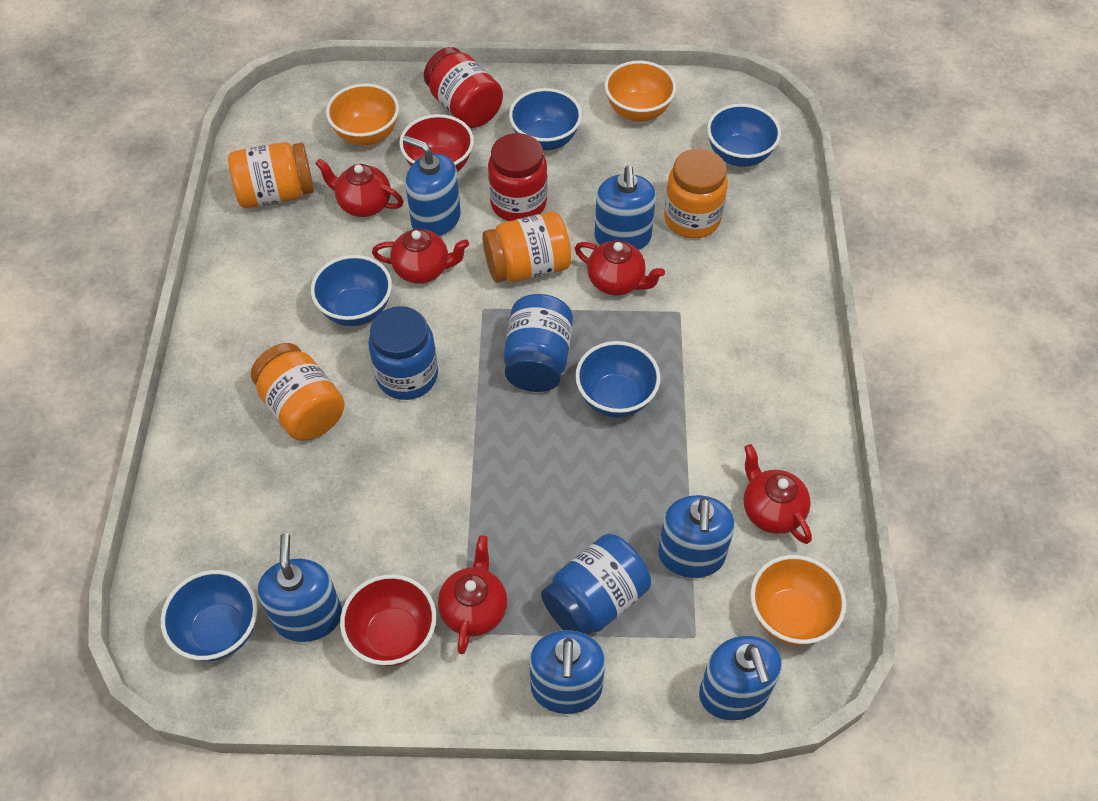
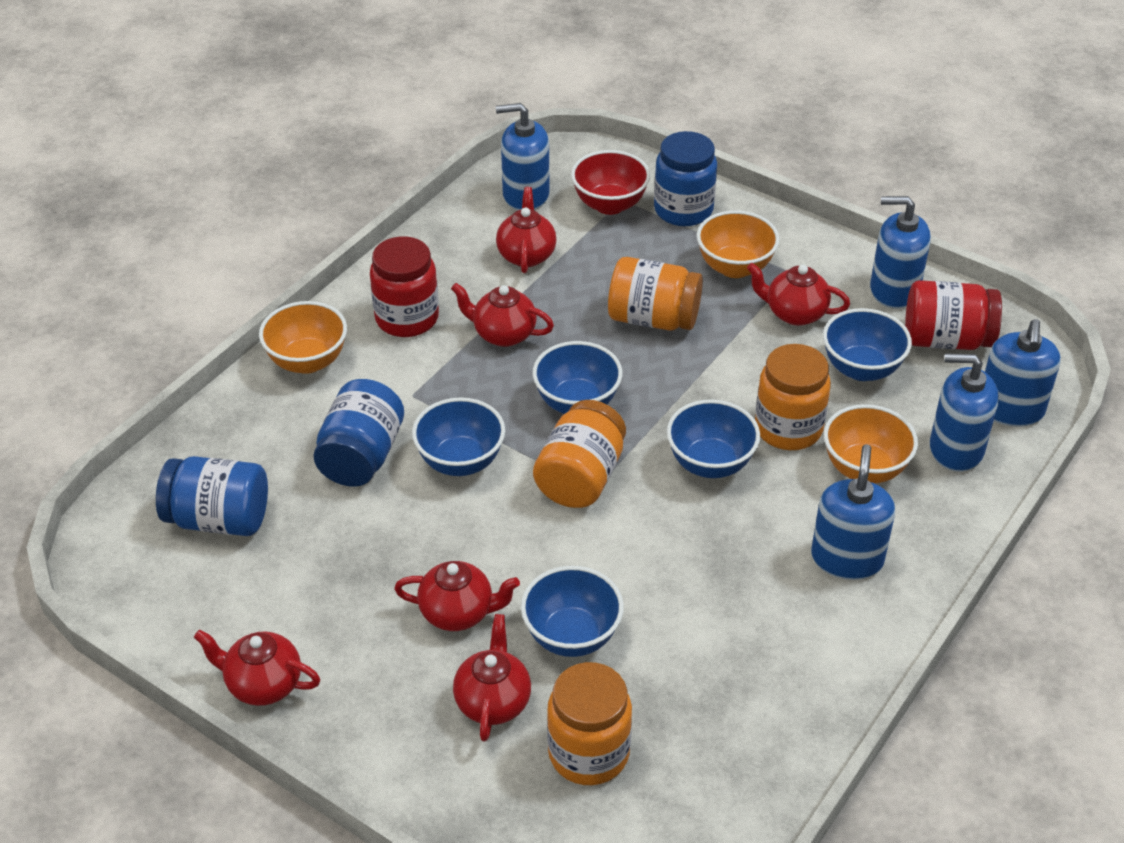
blue soap dispenser: 6 -> 5
red bowl: 2 -> 1
red teapot: 5 -> 6

